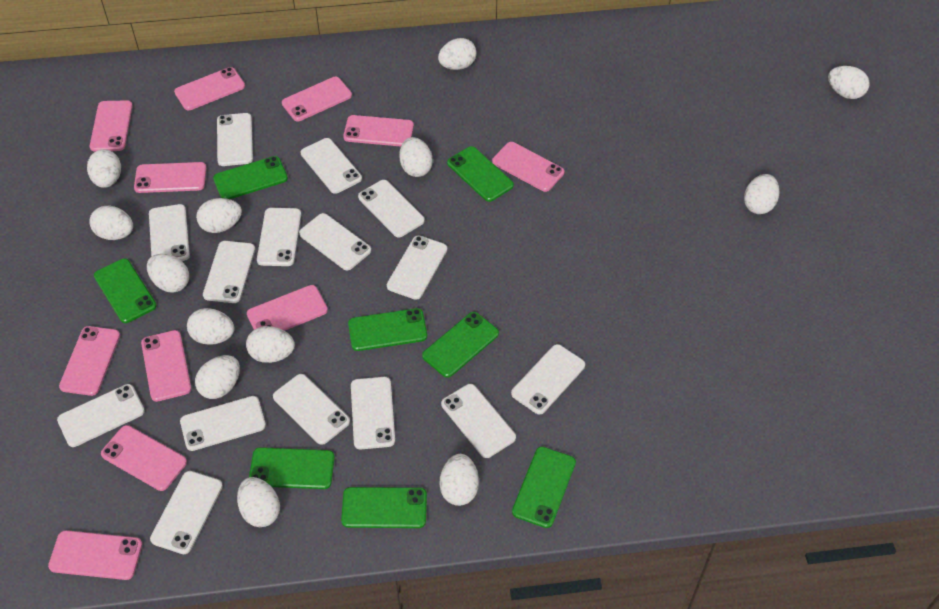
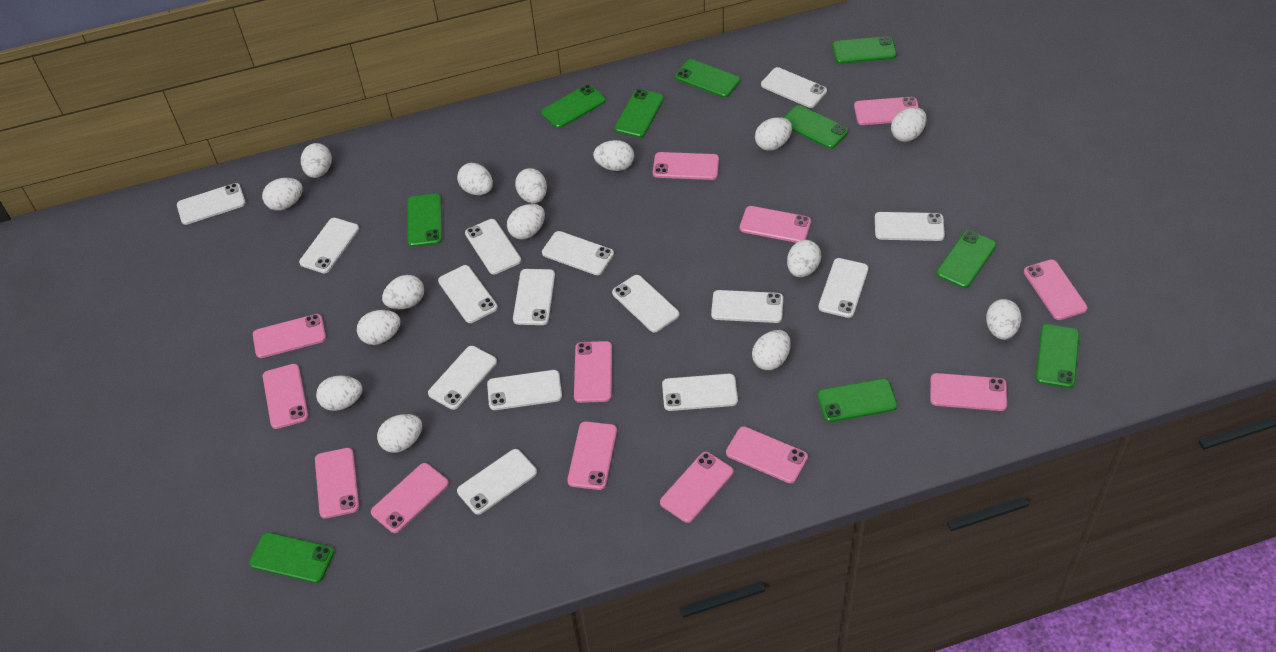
green phone: 8 -> 10
pink phone: 11 -> 13
white egg: 13 -> 15

